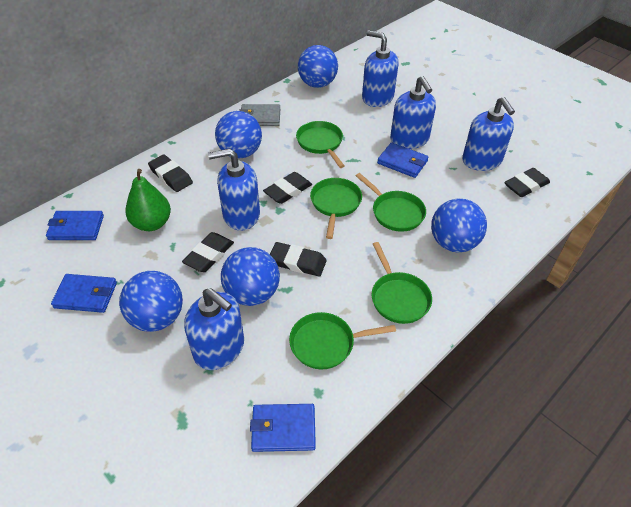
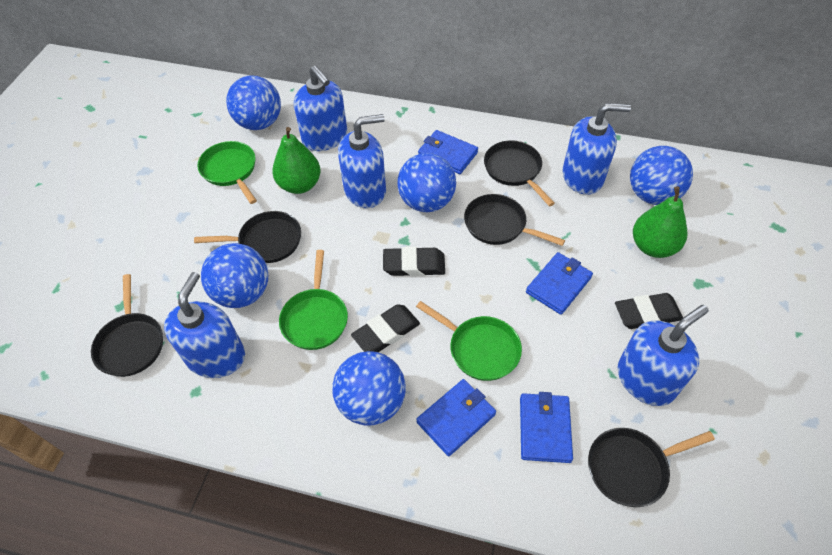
black eraser: 5 -> 3
black pan: 0 -> 5
green pan: 5 -> 3
green pear: 1 -> 2
grey wallet: 1 -> 0

